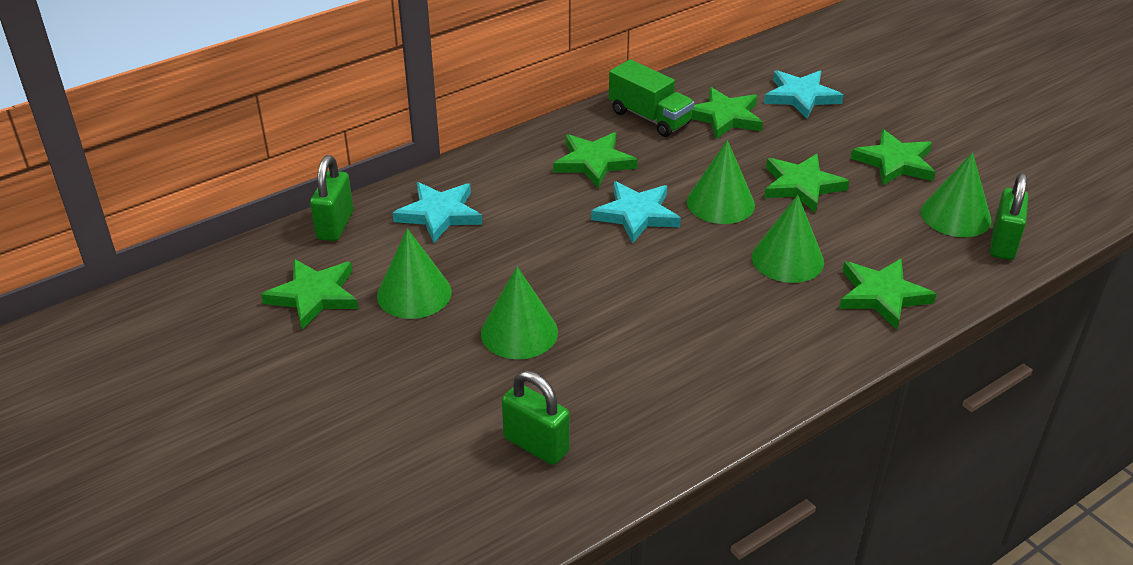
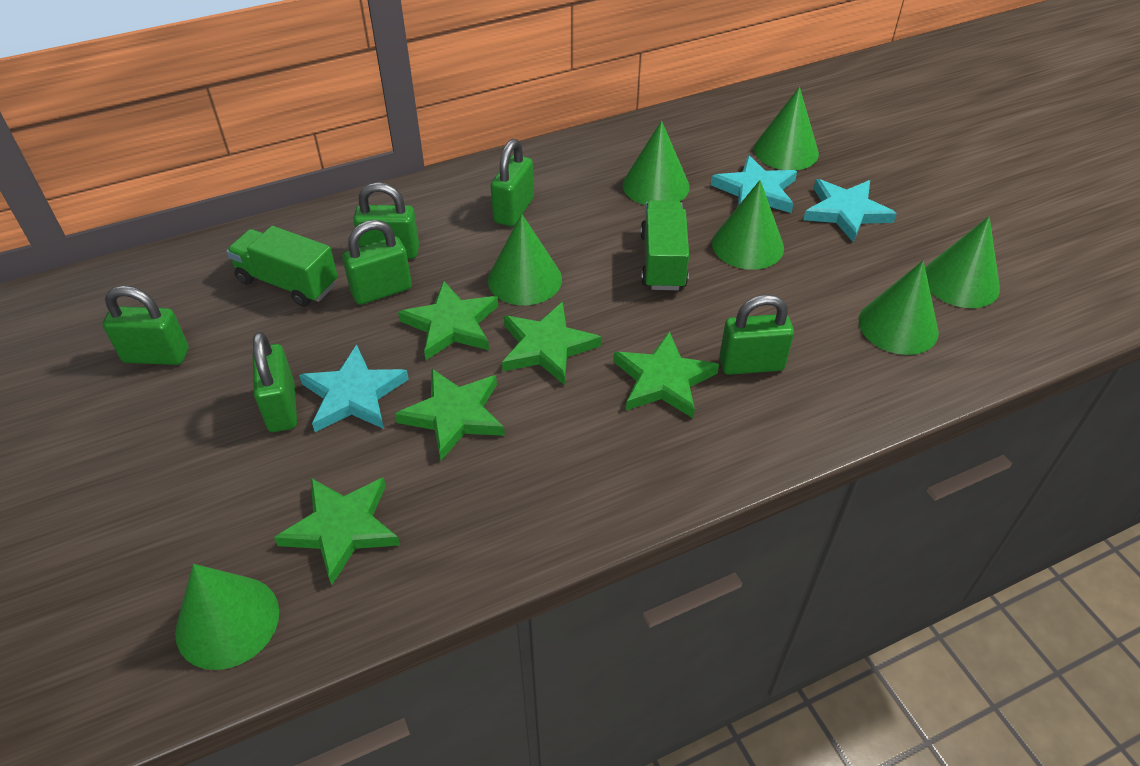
green cone: 5 -> 7
green padlock: 3 -> 6
green star: 6 -> 5
green truck: 1 -> 2

